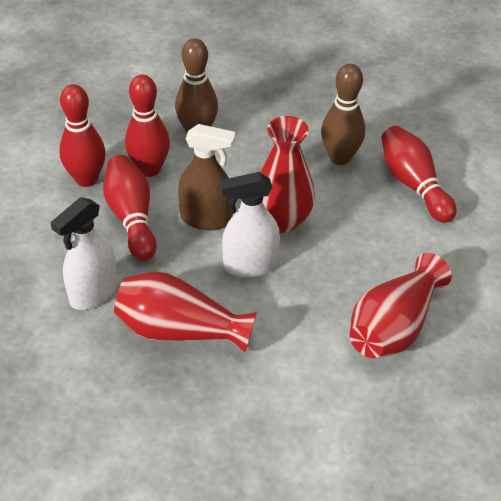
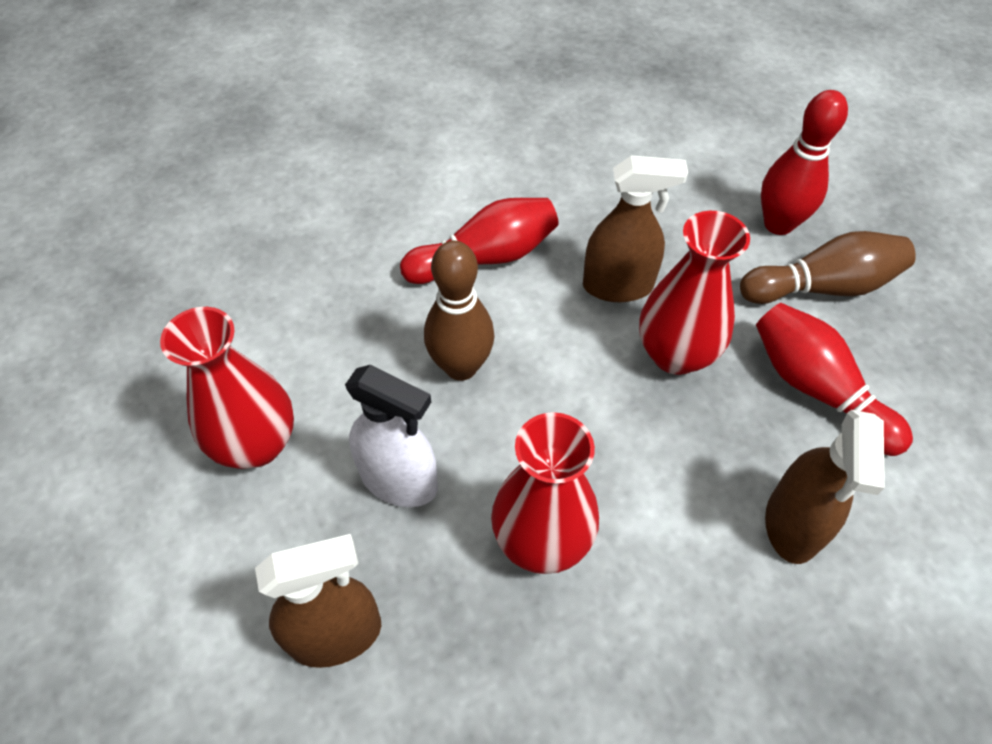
brown spray bottle: 1 -> 3
red bowling pin: 4 -> 3
white spray bottle: 2 -> 1

